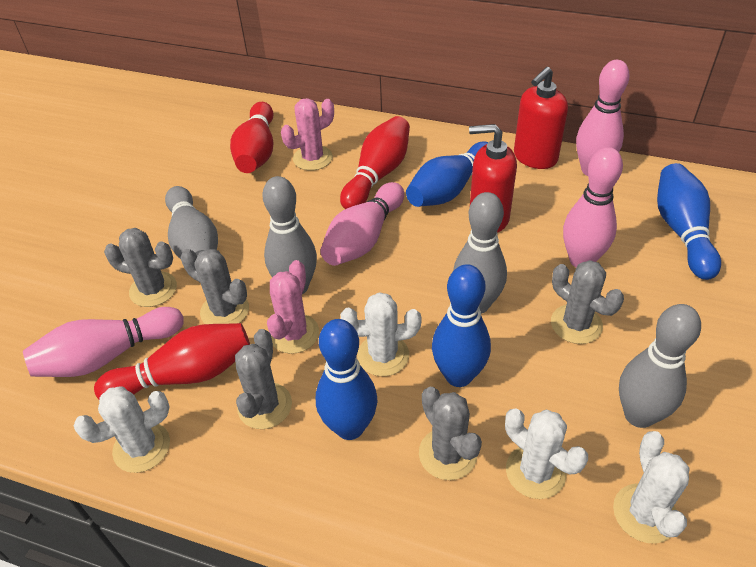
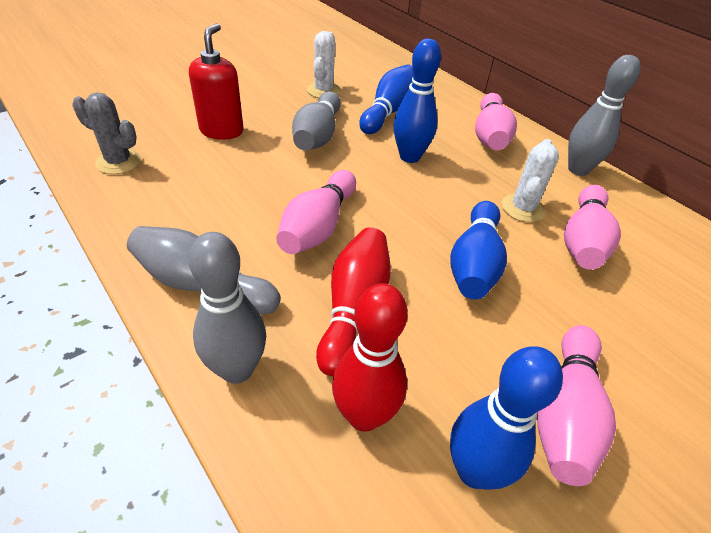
grey cactus: 5 -> 1
pink cactus: 2 -> 0
red bowling pin: 3 -> 2
red soap dispenser: 2 -> 1
white cactus: 4 -> 2

